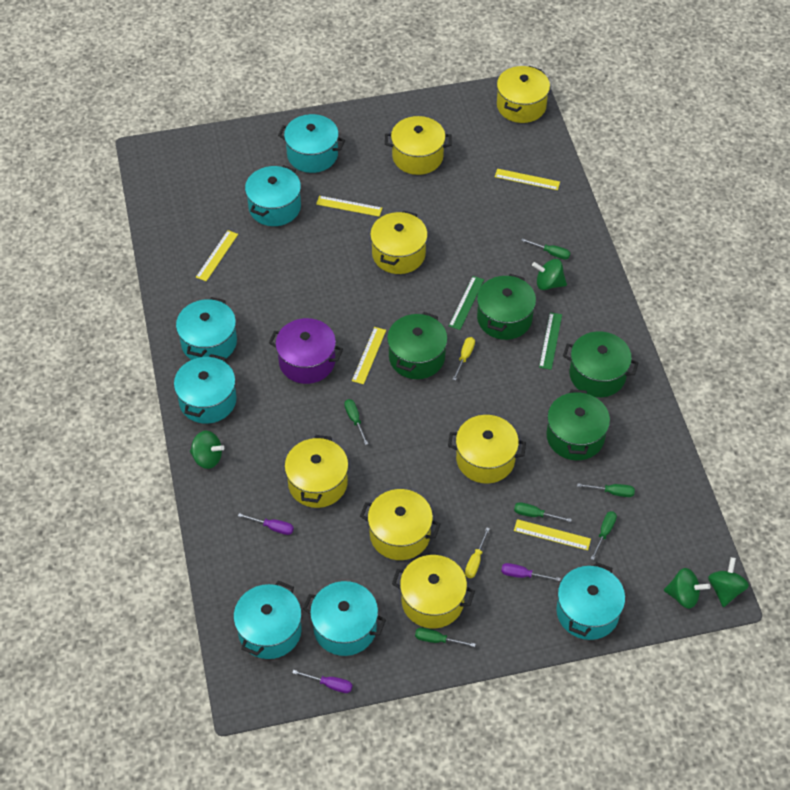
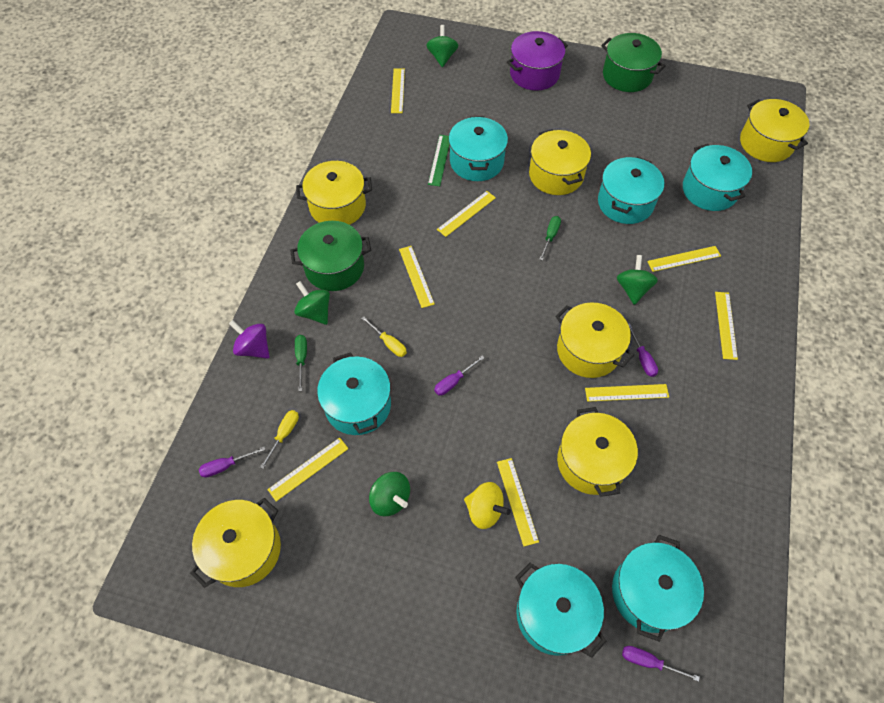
green pot: 4 -> 2
green ruler: 2 -> 1
green screwdriver: 6 -> 2
purple screwdriver: 3 -> 4
purple spinning top: 0 -> 1
turquoise pot: 7 -> 6
yellow pot: 7 -> 6
yellow ruler: 5 -> 8
yellow spinning top: 0 -> 1

